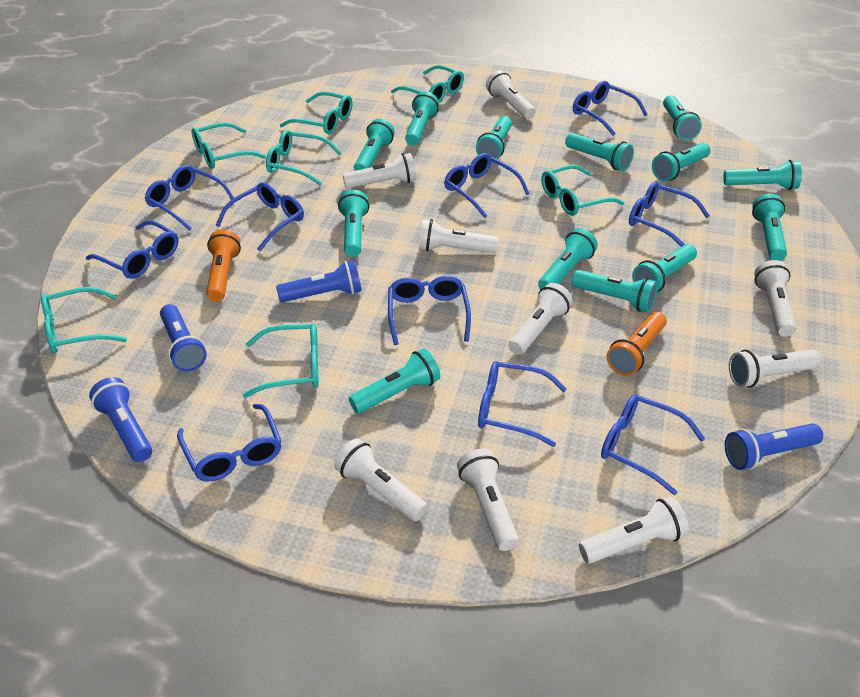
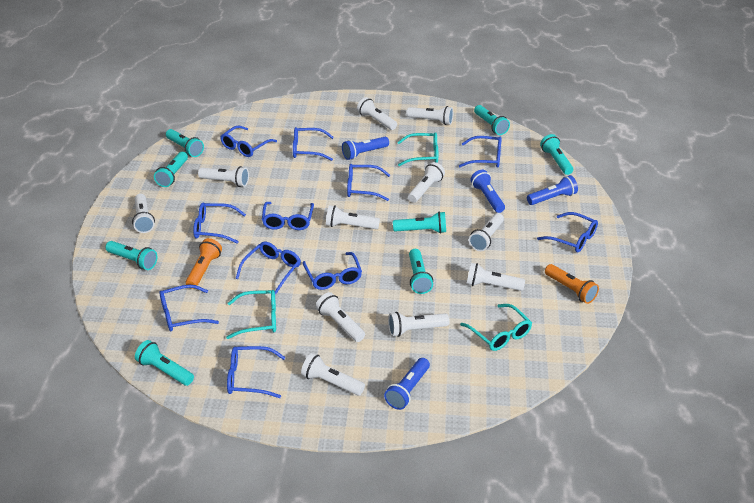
blue glasses: 10 -> 11
turquoise flashlight: 13 -> 8
turquoise glasses: 7 -> 3
white flashlight: 9 -> 11

